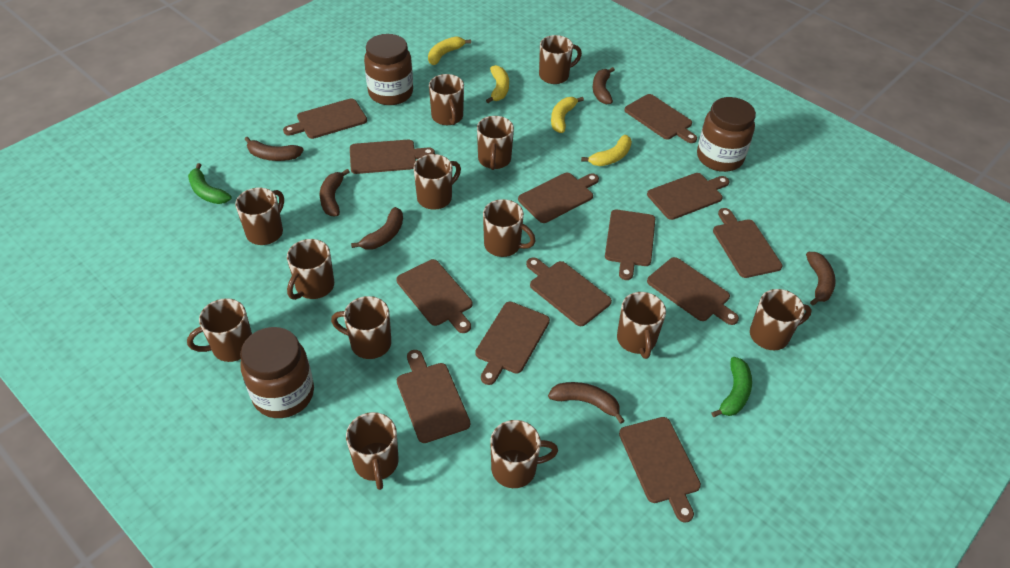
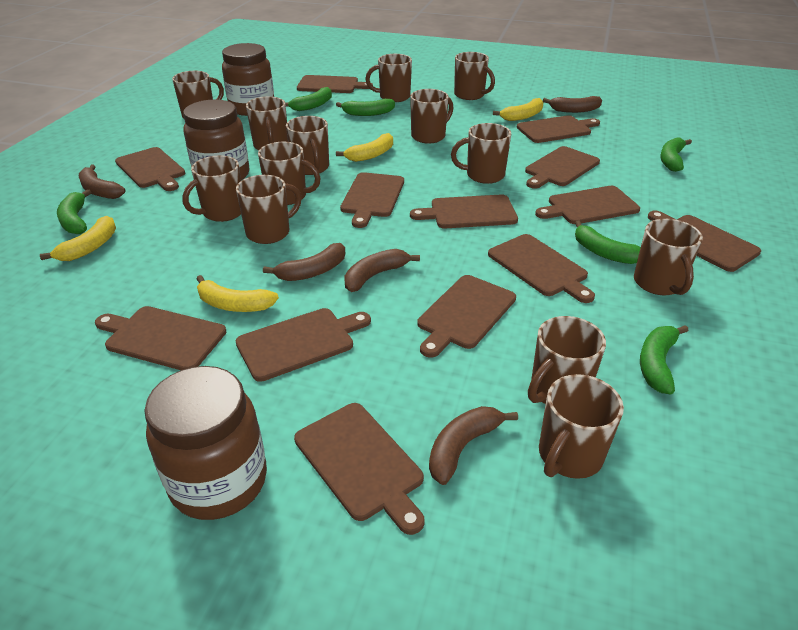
brown banana: 6 -> 5
green banana: 2 -> 6

